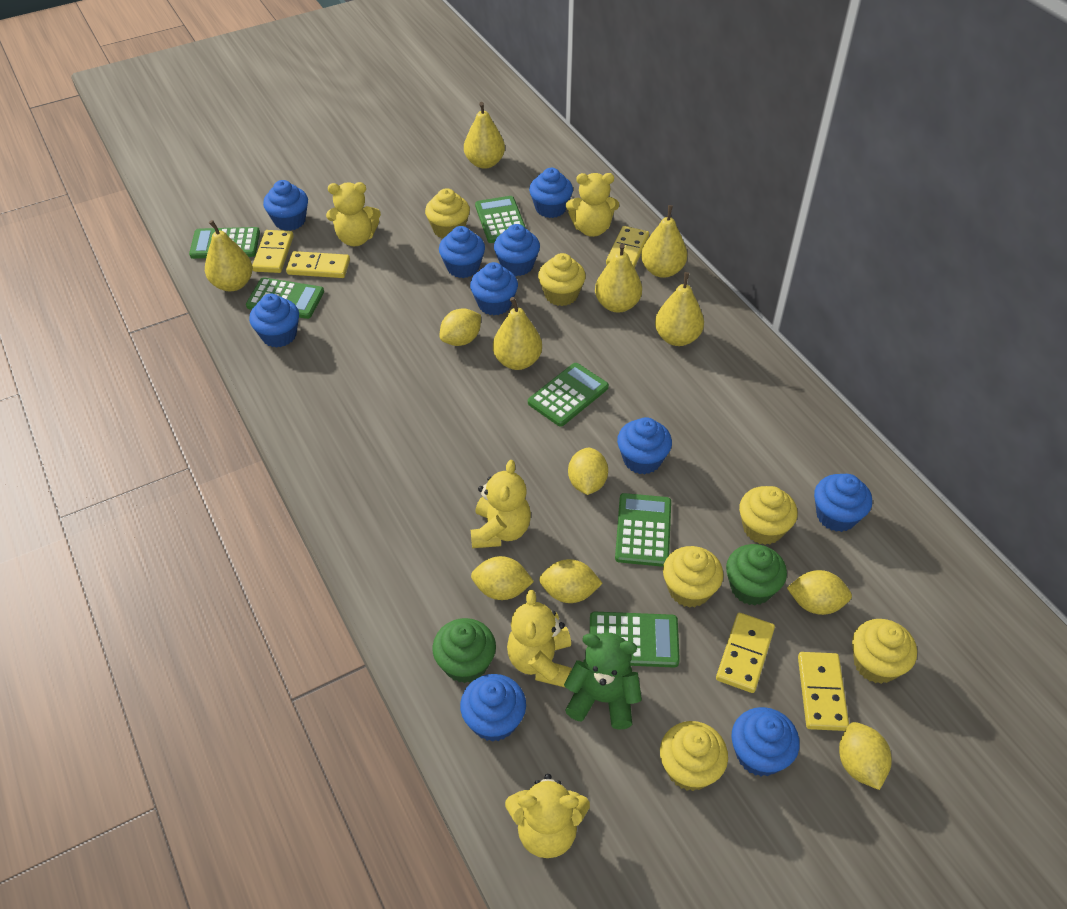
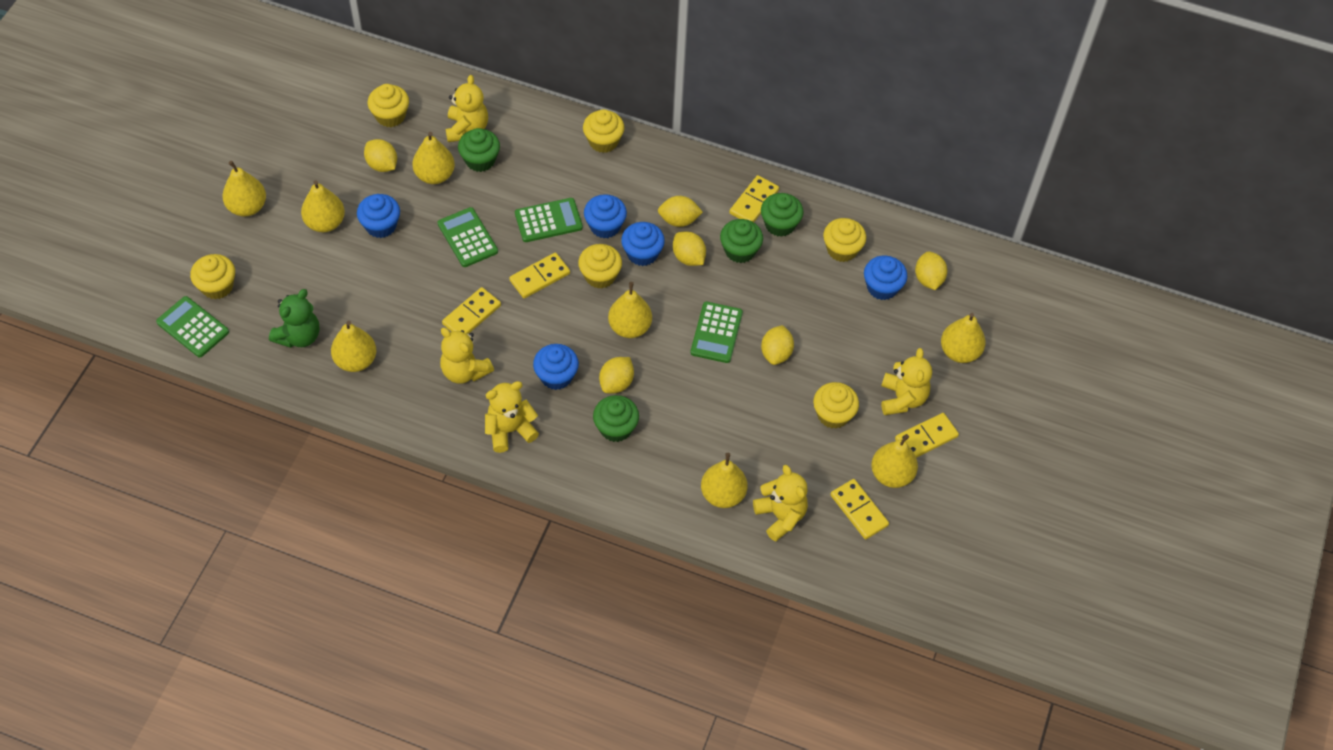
blue cupcake: 10 -> 5
green calculator: 6 -> 4
green cupcake: 2 -> 4
yellow pear: 6 -> 8

